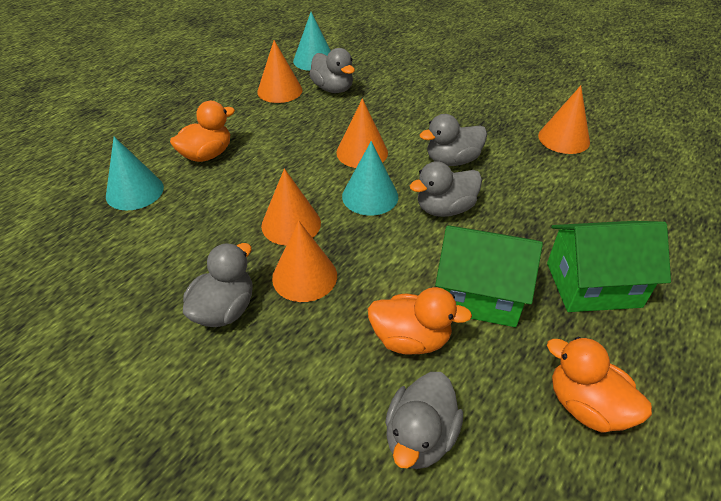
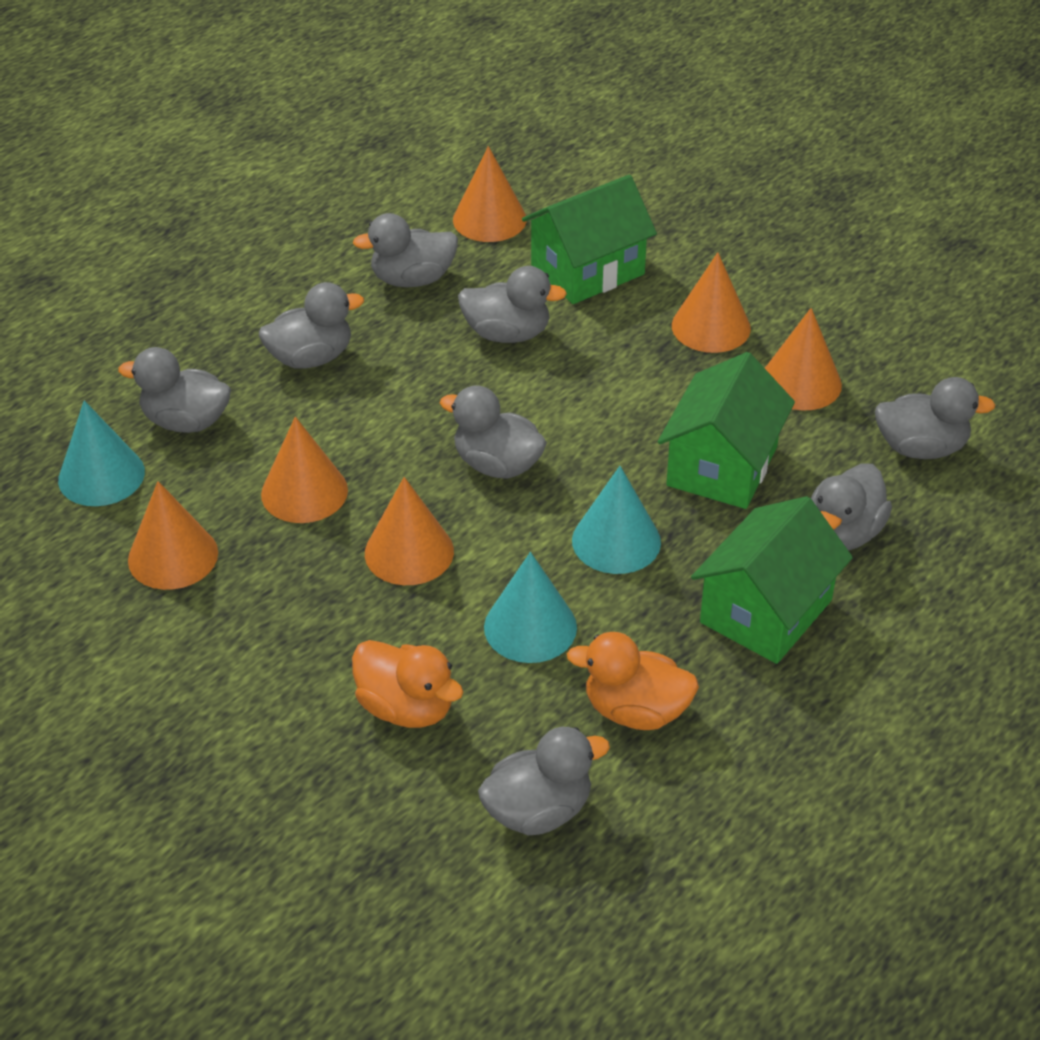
green house: 2 -> 3
grey duck: 5 -> 8
orange cone: 5 -> 6
orange duck: 3 -> 2

